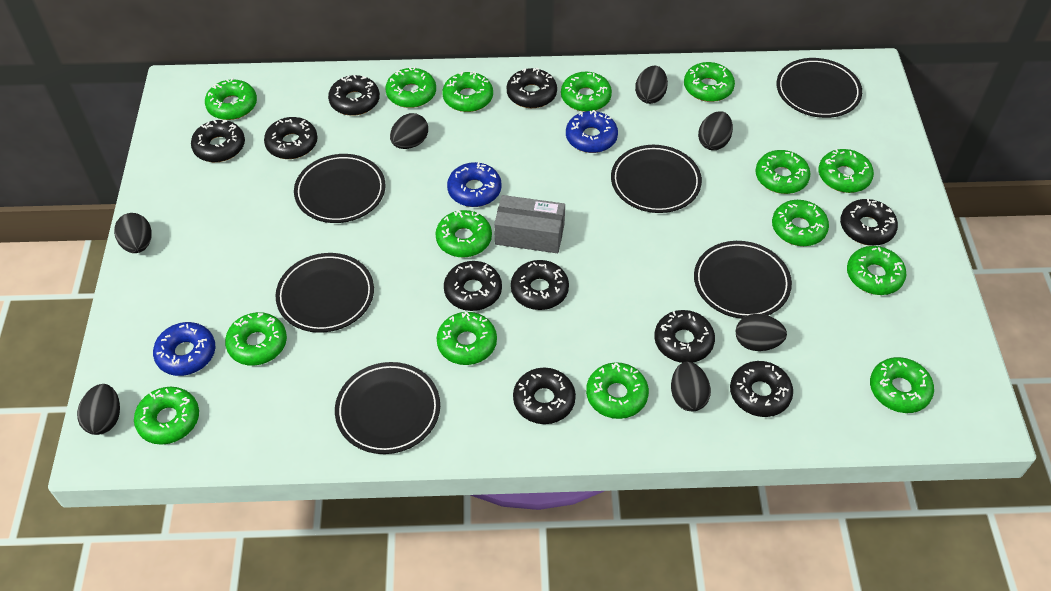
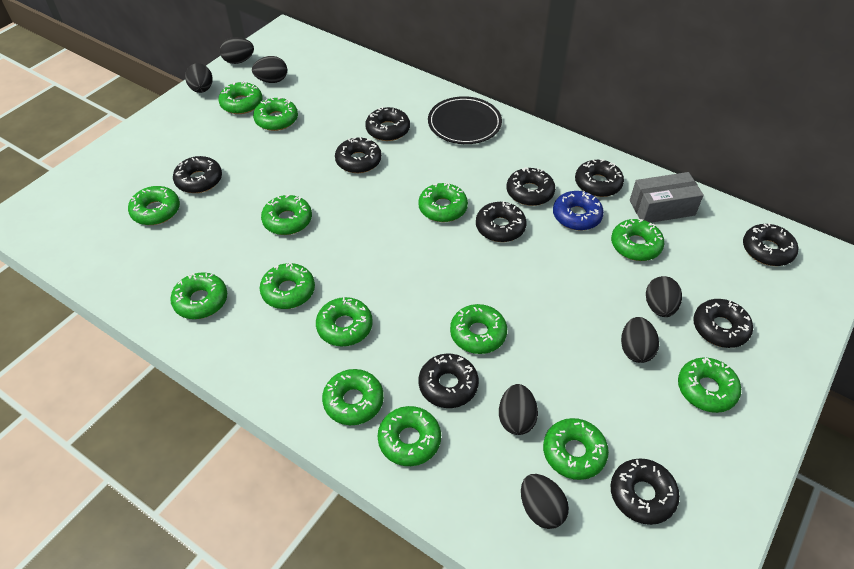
black plate: 6 -> 1
blue donut: 3 -> 1
green donut: 15 -> 14

